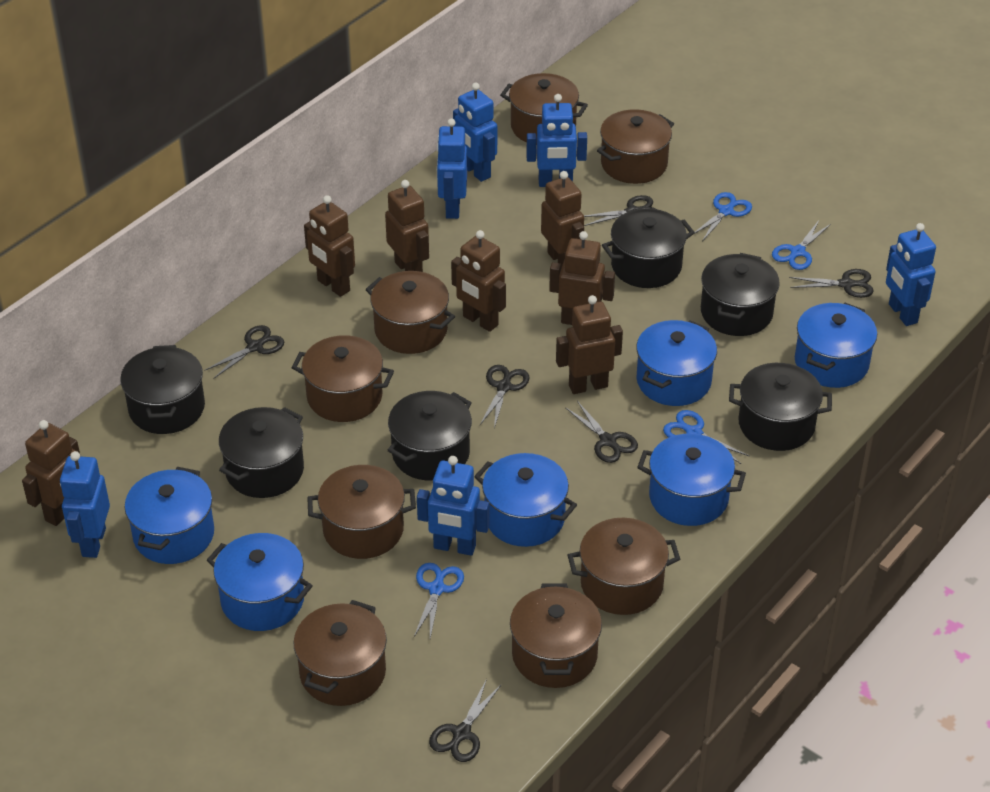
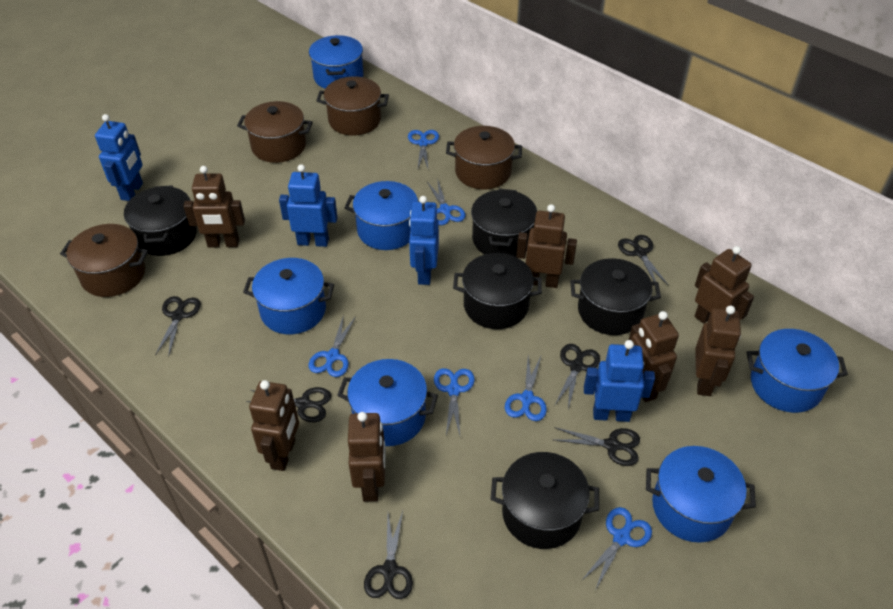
black pot: 6 -> 5
blue robot: 6 -> 4
blue scissors: 4 -> 6
brown pot: 8 -> 4

